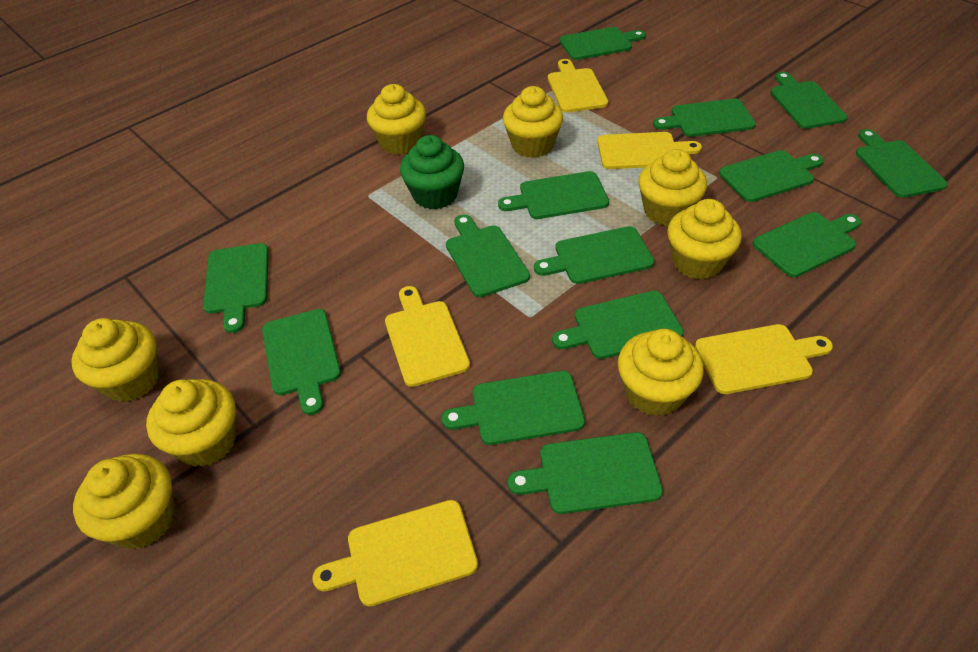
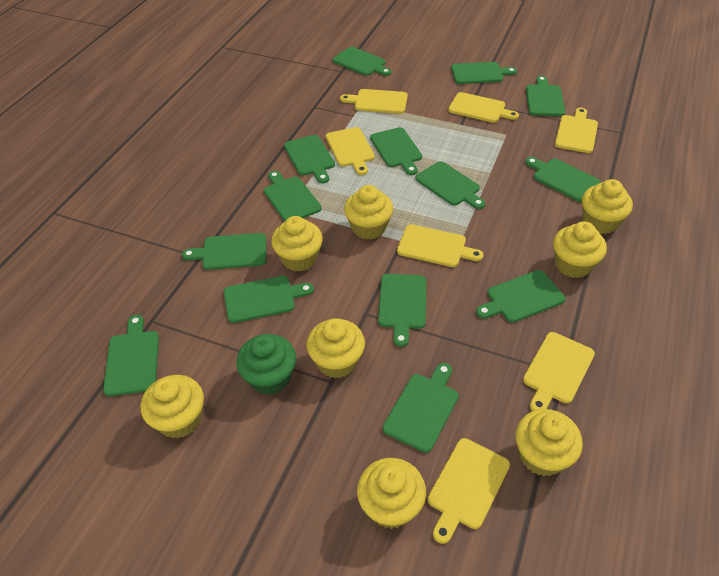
yellow cutting board: 5 -> 7

